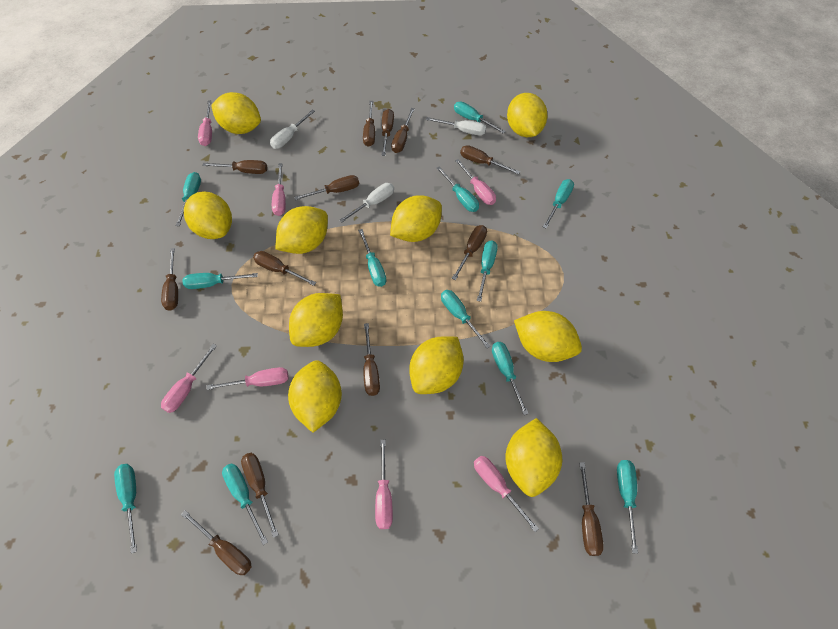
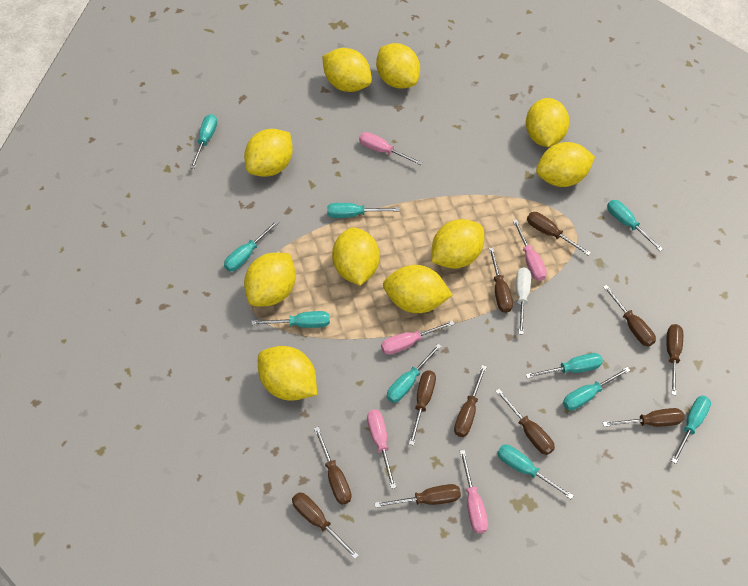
brown screwdriver: 13 -> 11
pink screwdriver: 7 -> 5
turquoise screwdriver: 12 -> 10
white screwdriver: 3 -> 1

